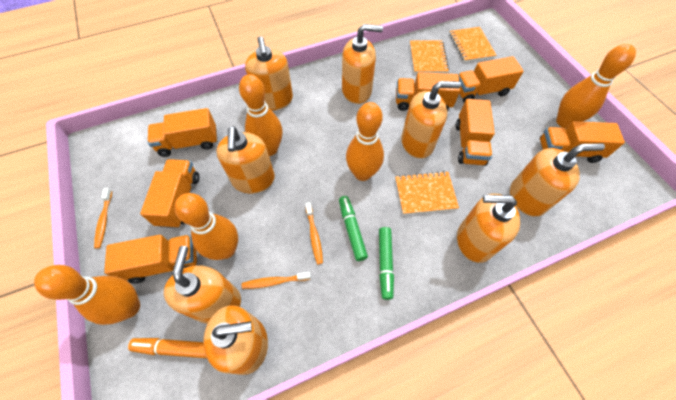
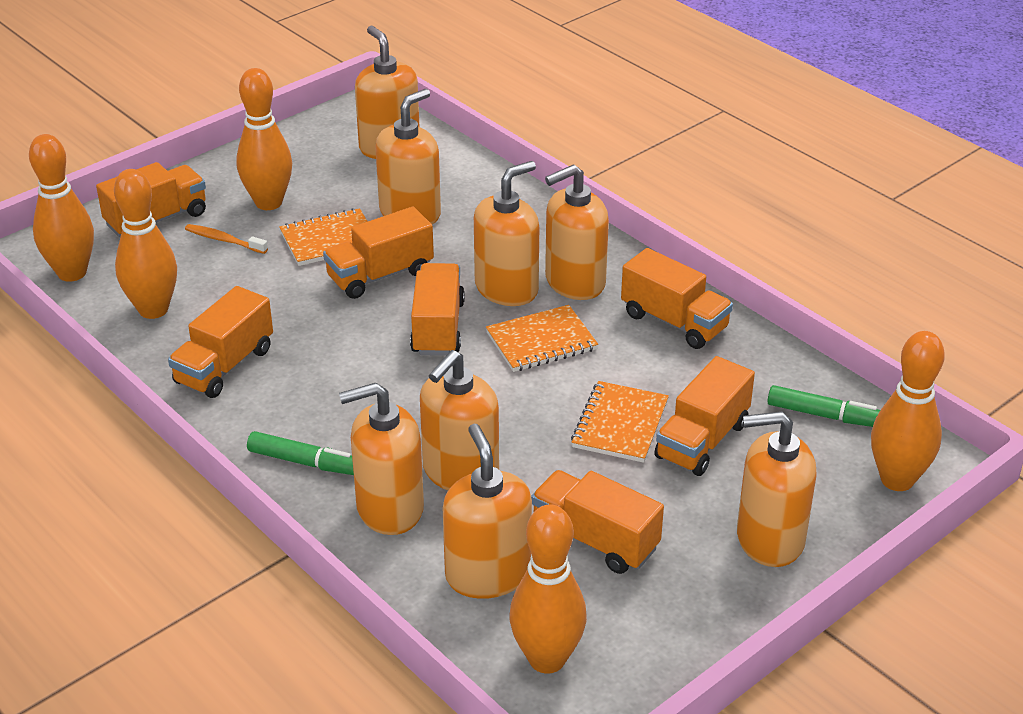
orange marker: 1 -> 0
orange toothbrush: 3 -> 1

